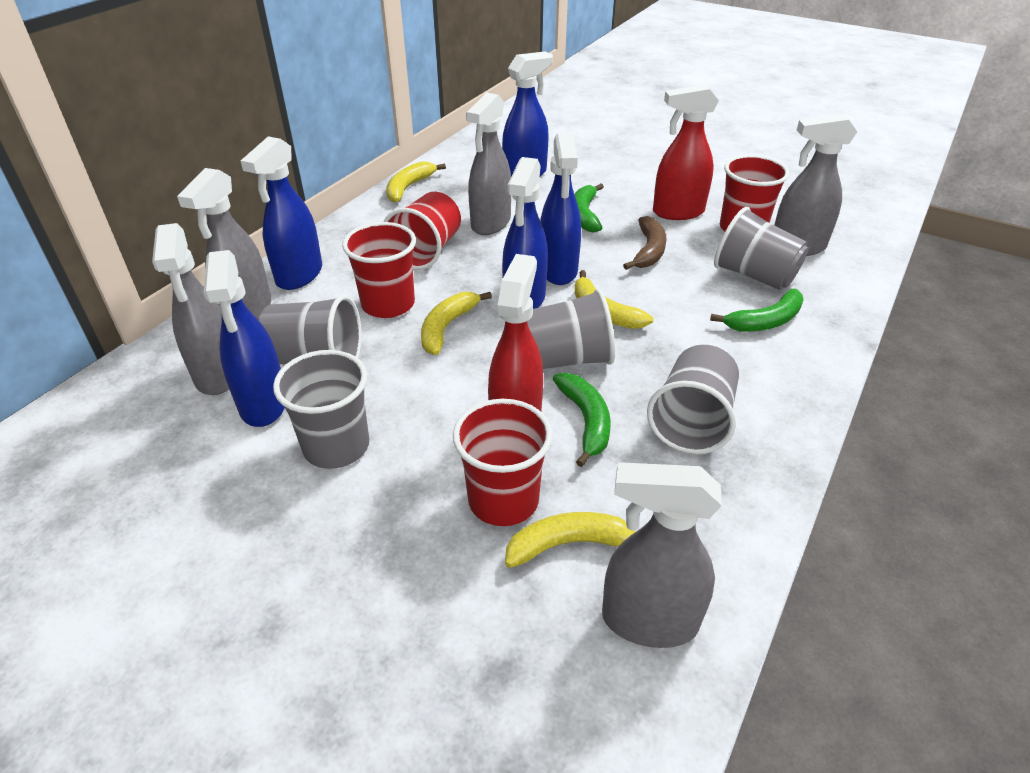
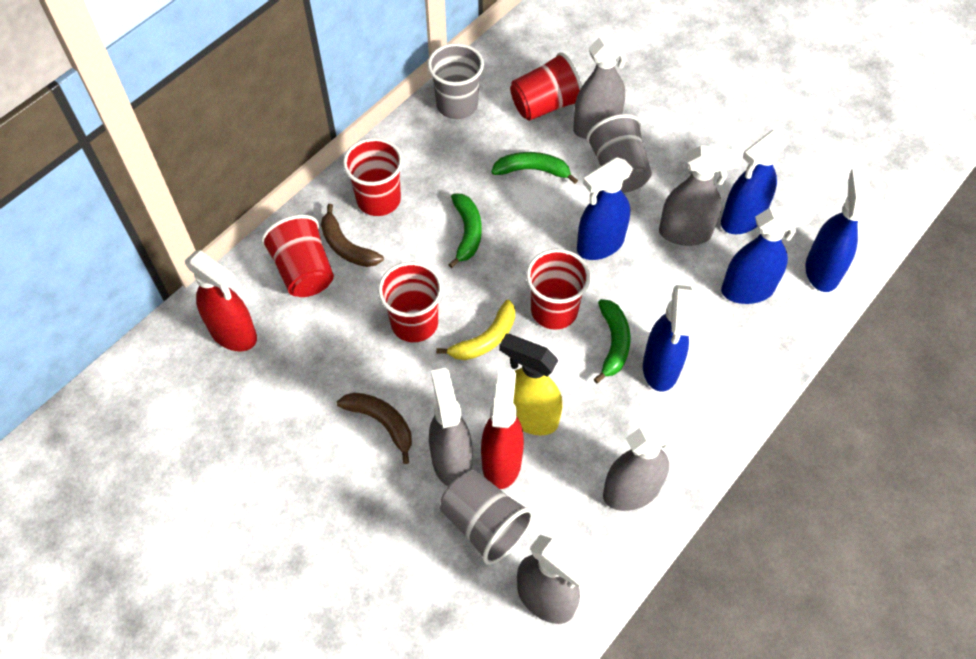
brown banana: 1 -> 2
grey cup: 5 -> 3
red cup: 4 -> 5
yellow banana: 4 -> 1
yellow spray bottle: 0 -> 1

